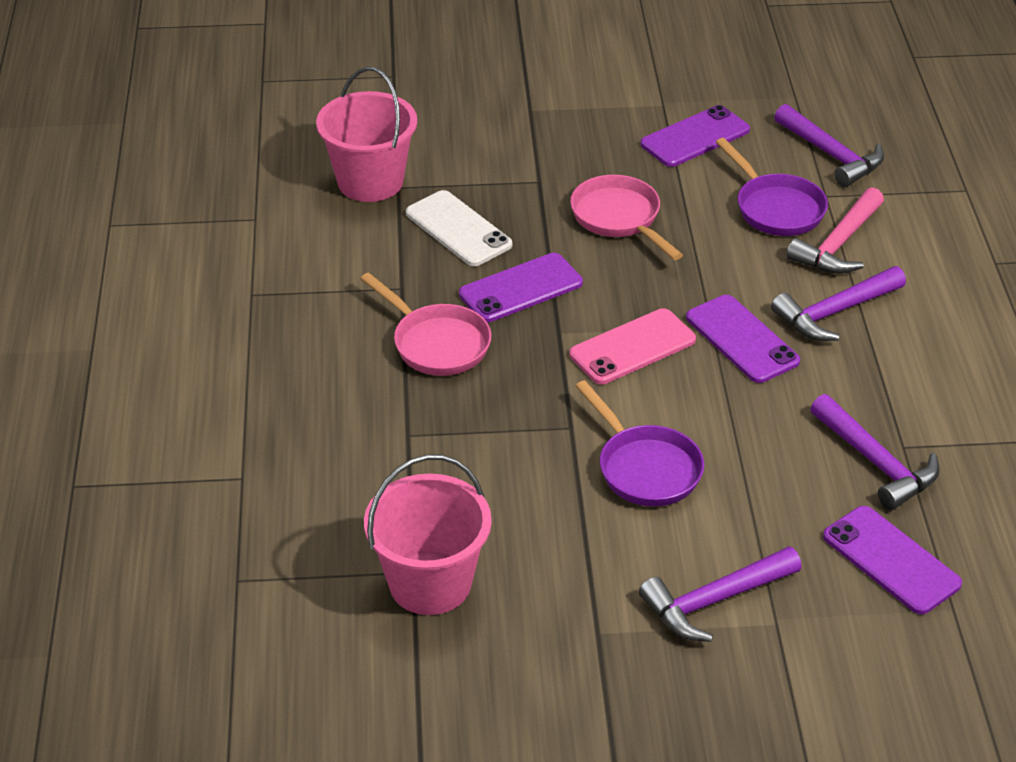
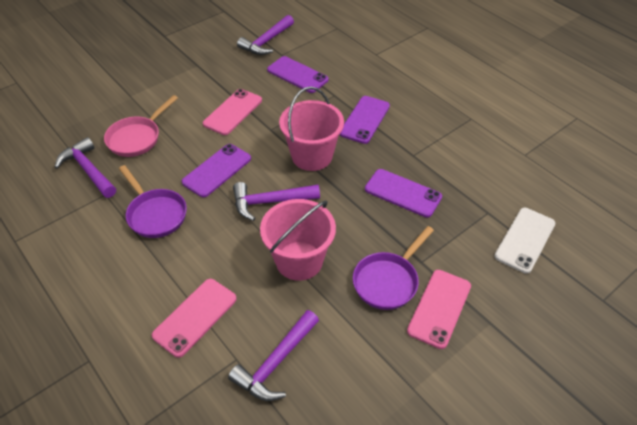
pink hammer: 1 -> 0
pink pan: 2 -> 1
pink phone: 1 -> 3

